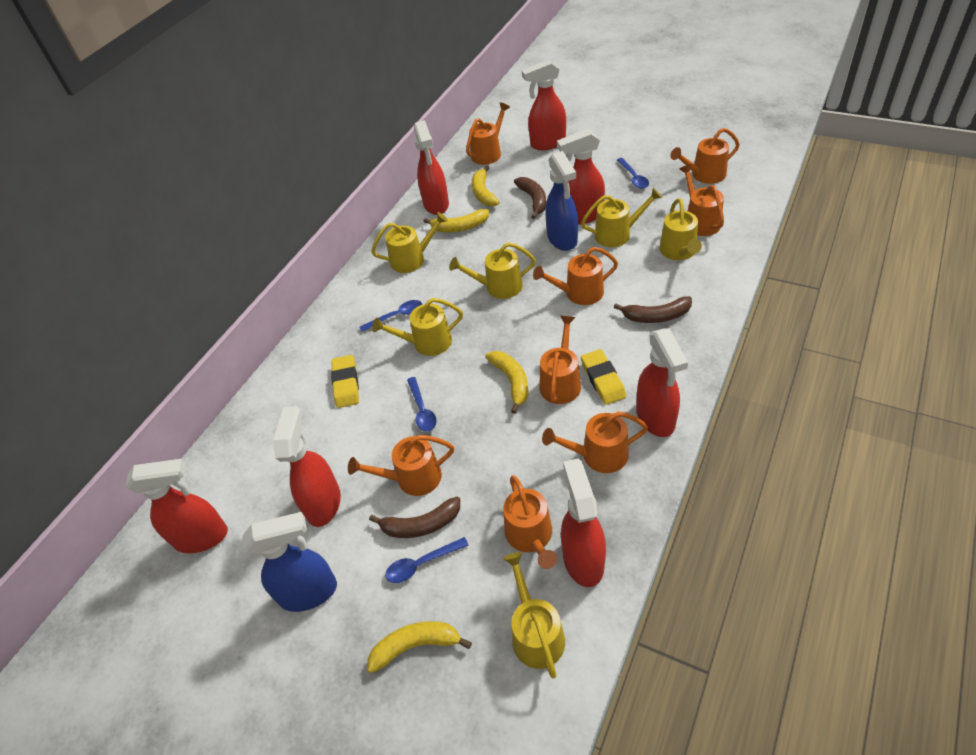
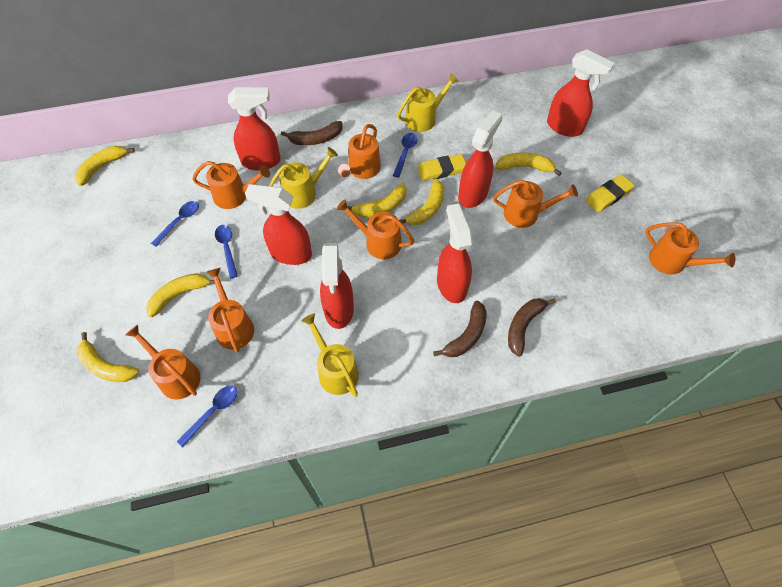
blue spray bottle: 2 -> 0
orange watering can: 8 -> 7
red spray bottle: 7 -> 6
yellow banana: 4 -> 6
yellow watering can: 6 -> 3

